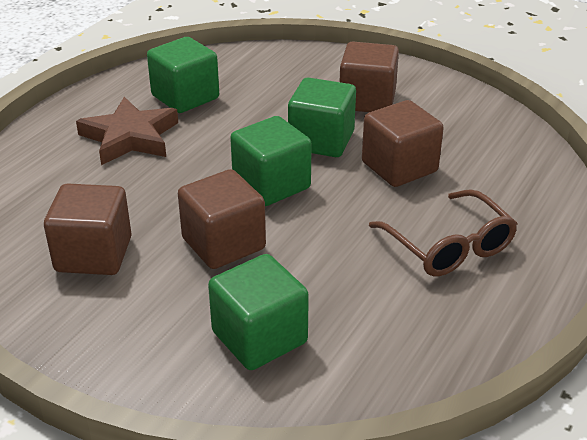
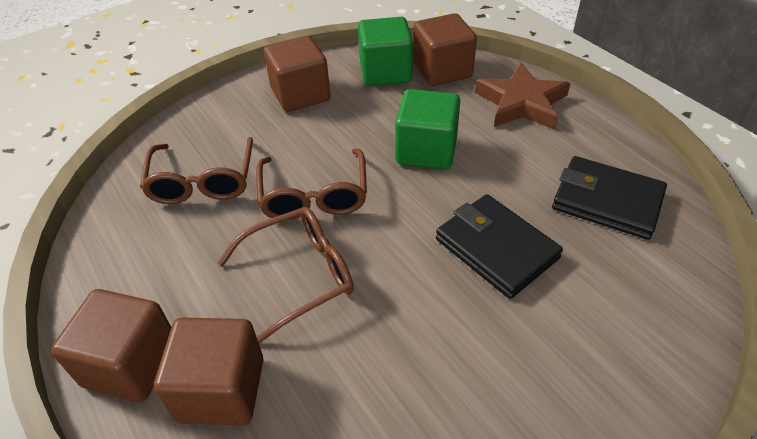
black wallet: 0 -> 2
brown glasses: 1 -> 3
green cube: 4 -> 2

